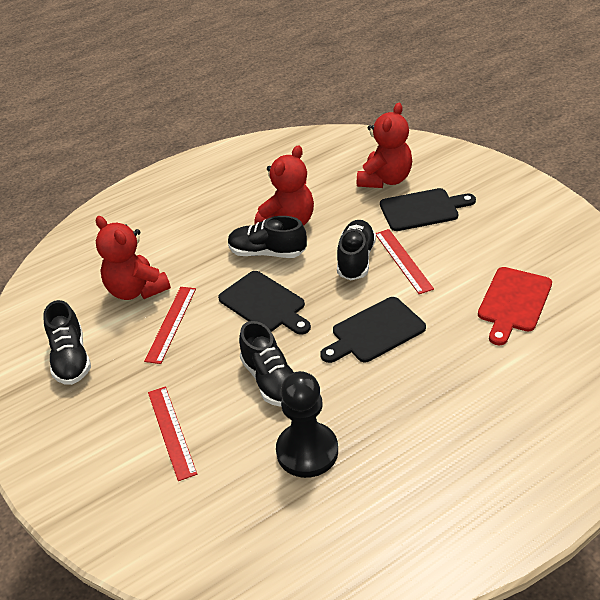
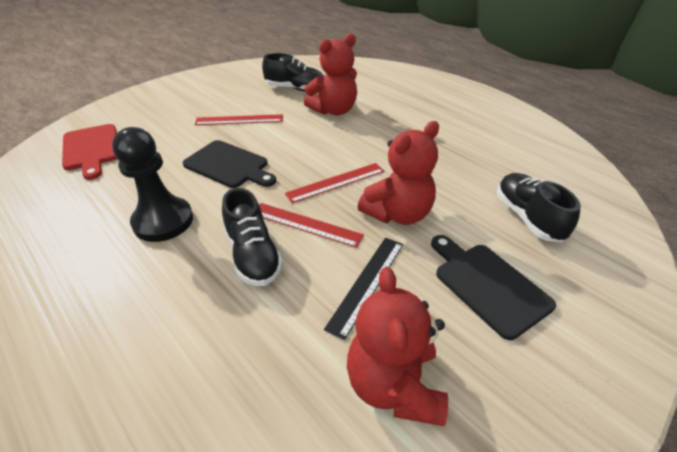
black cutting board: 3 -> 2
black ruler: 0 -> 1
black shoe: 4 -> 3

